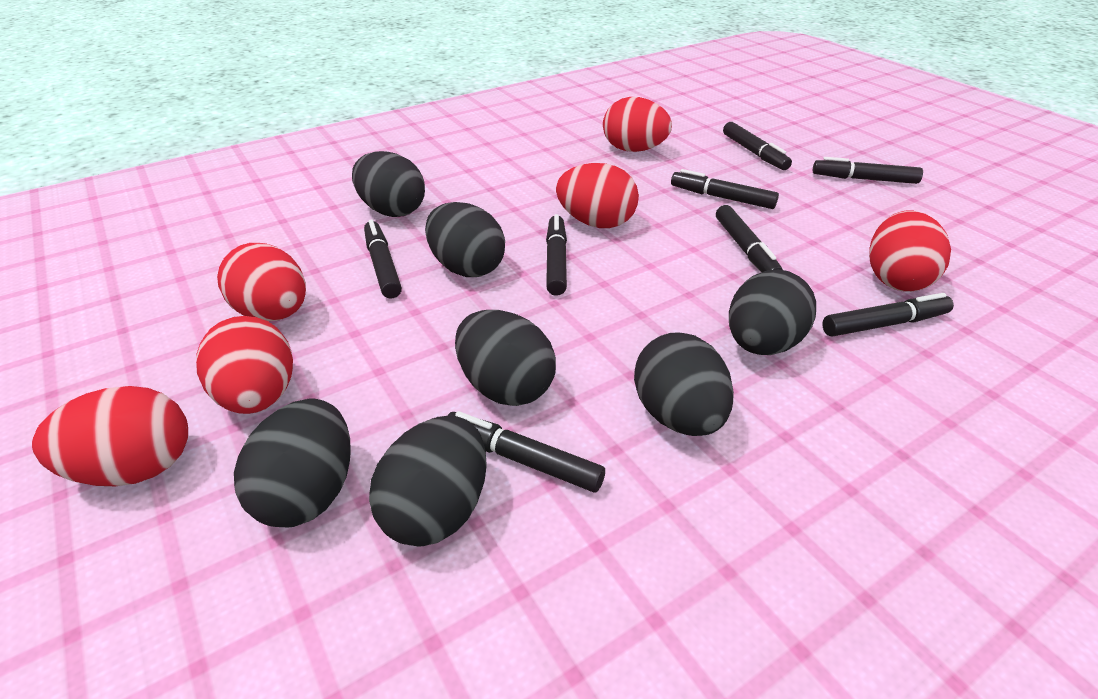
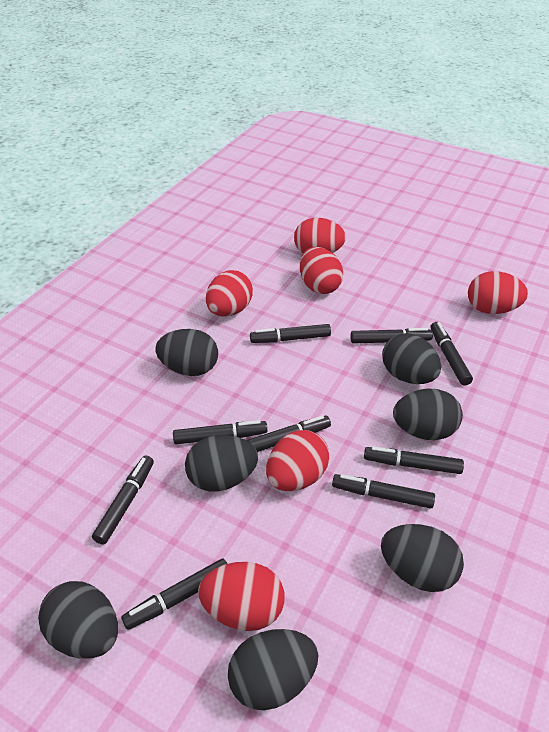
black marker: 8 -> 9

